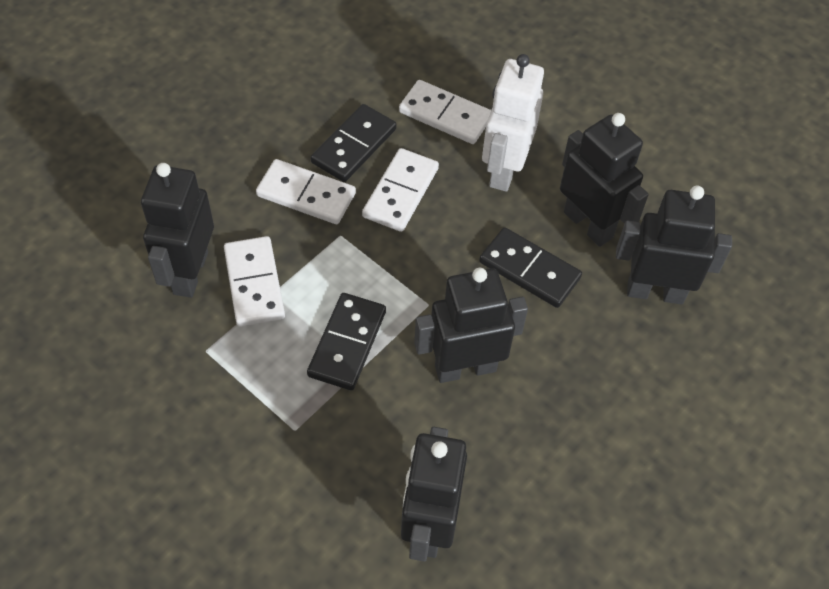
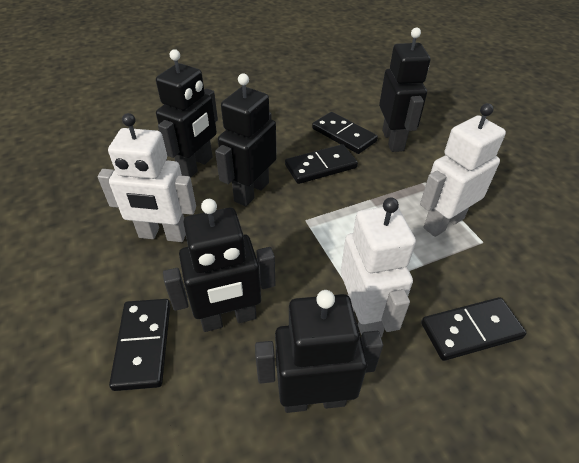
black domino: 3 -> 4
white domino: 4 -> 0
white robot: 1 -> 3

